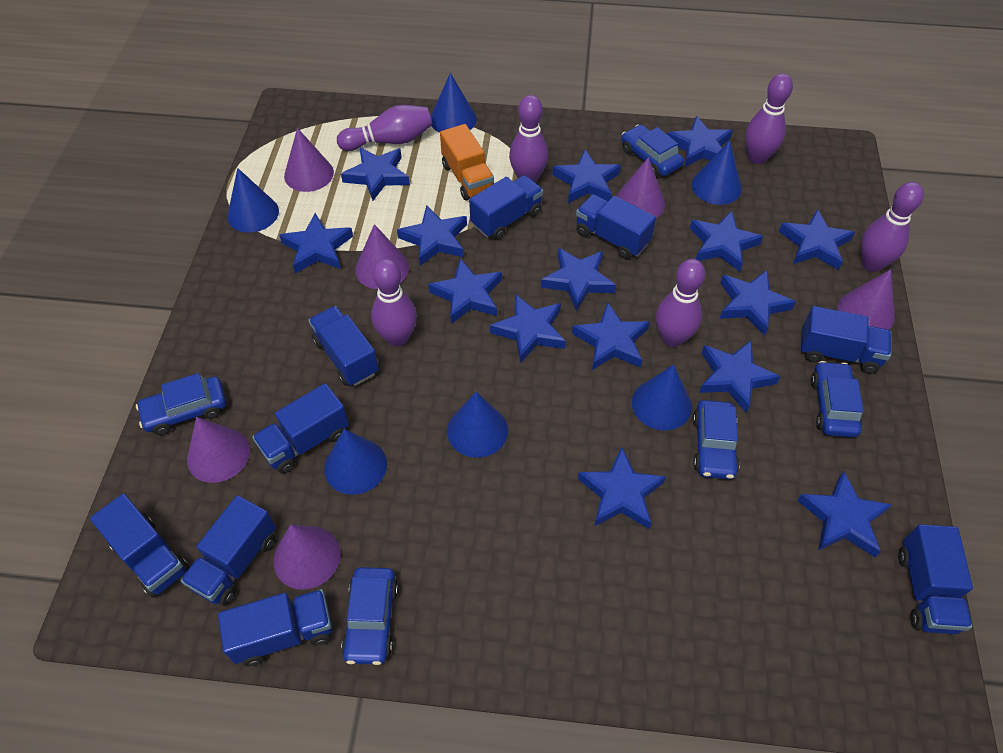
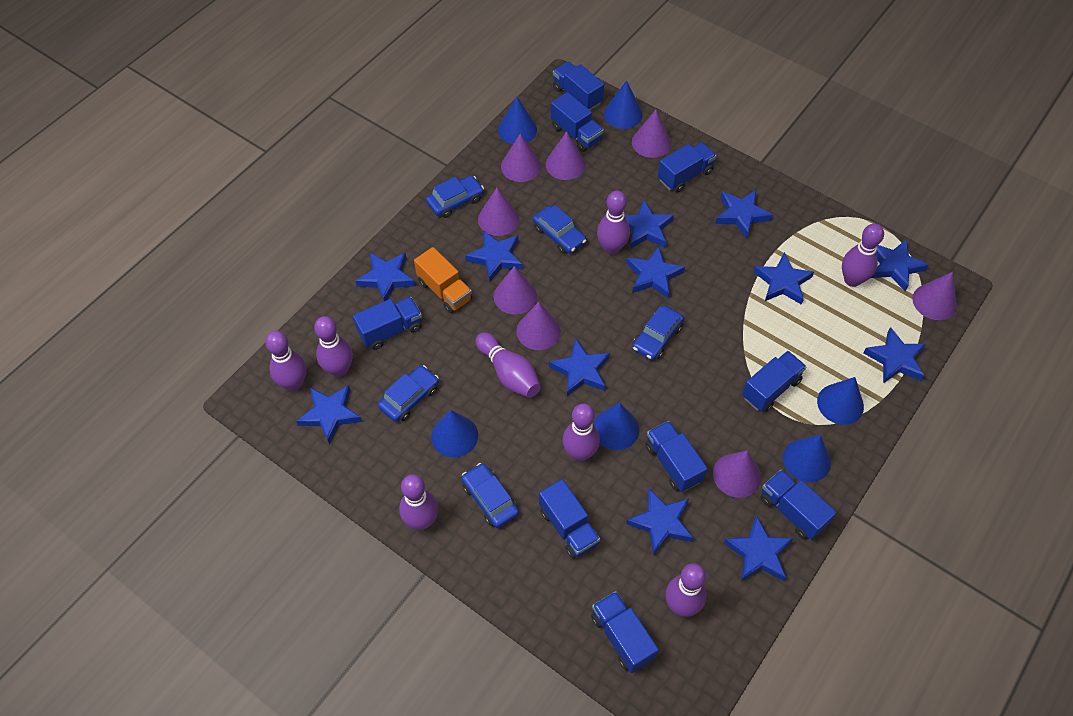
blue star: 15 -> 12
purple bowling pin: 6 -> 8
purple cone: 6 -> 8

